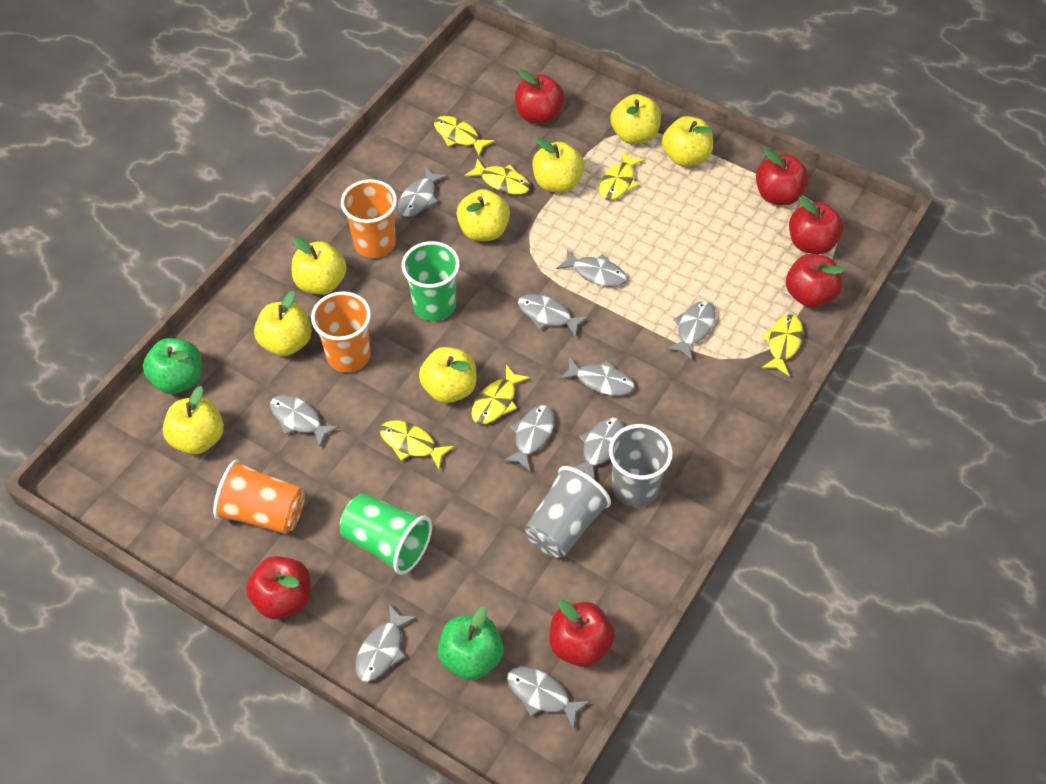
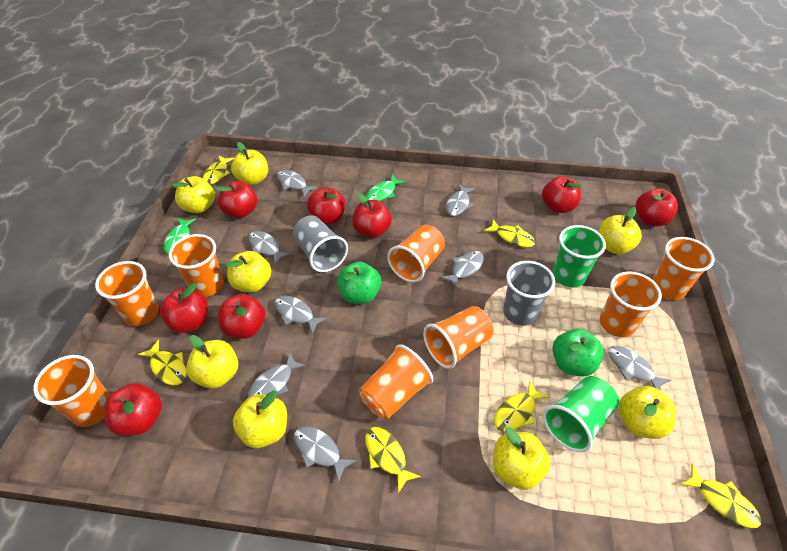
green fish: 0 -> 2
grey fish: 10 -> 8
orange cup: 3 -> 8
red apple: 6 -> 8

